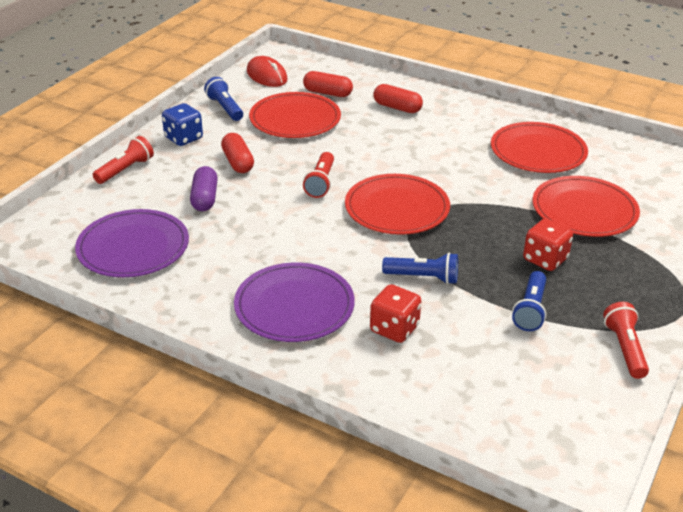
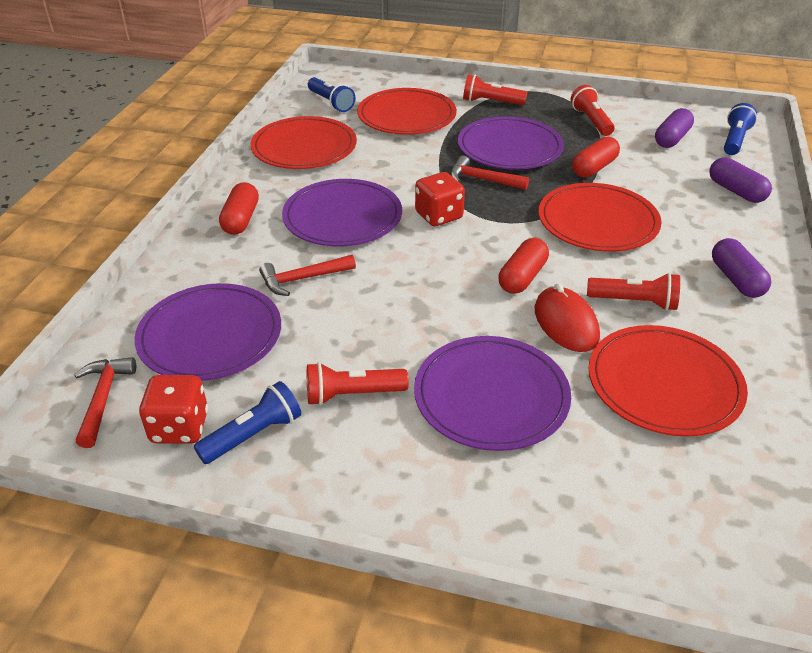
blue dice: 1 -> 0
purple capsule: 1 -> 3
purple plate: 2 -> 4
red flashlight: 3 -> 4
red hammer: 0 -> 3

